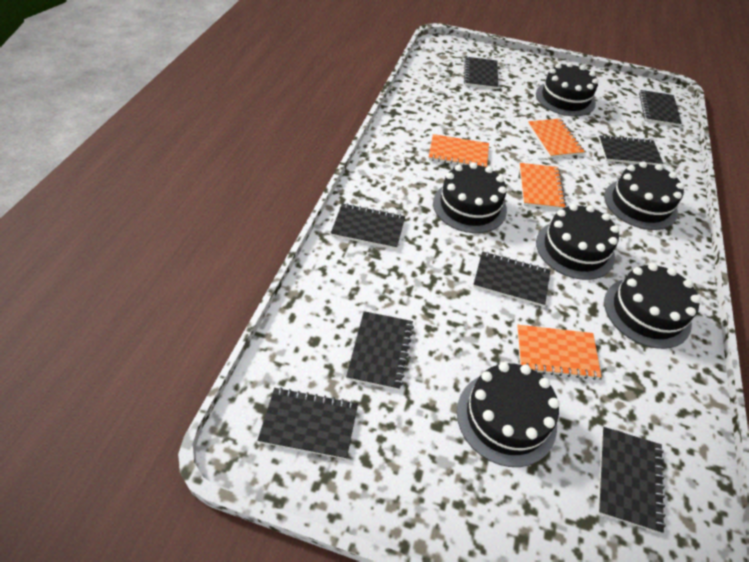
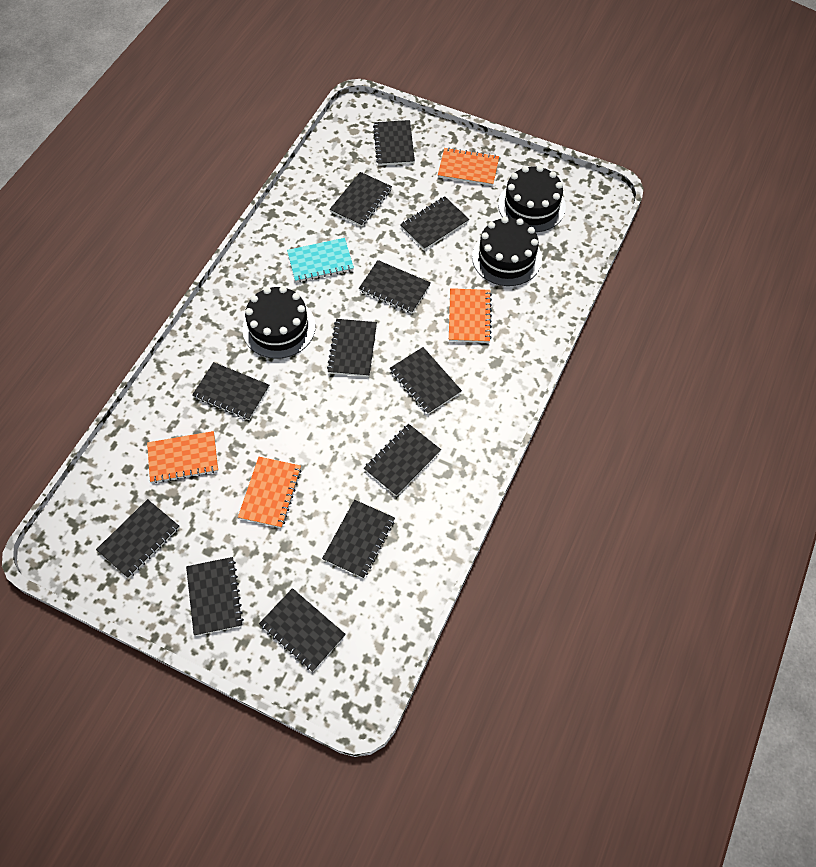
black cake: 6 -> 3
black notebook: 8 -> 12
turquoise notebook: 0 -> 1

